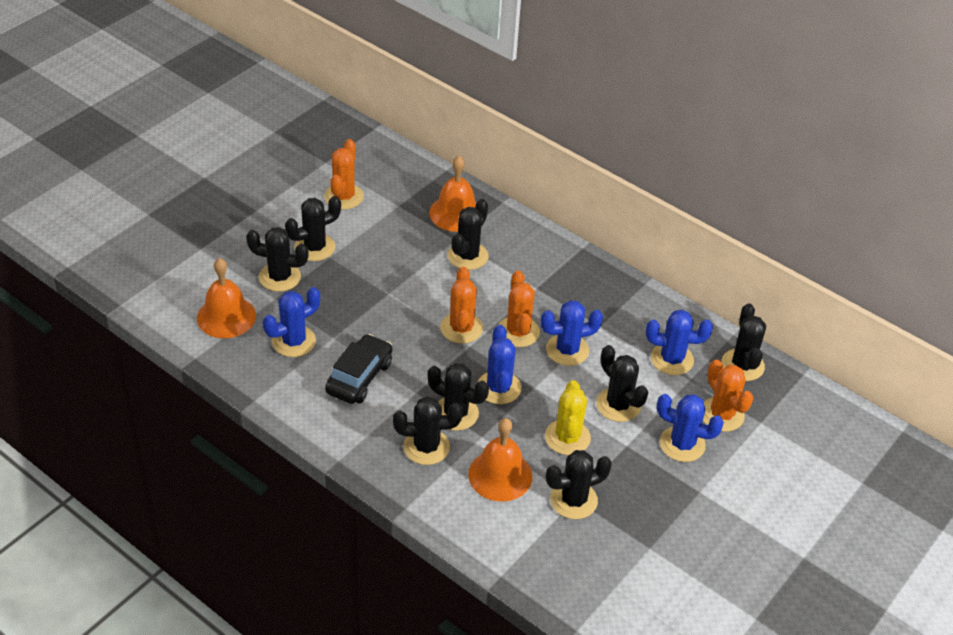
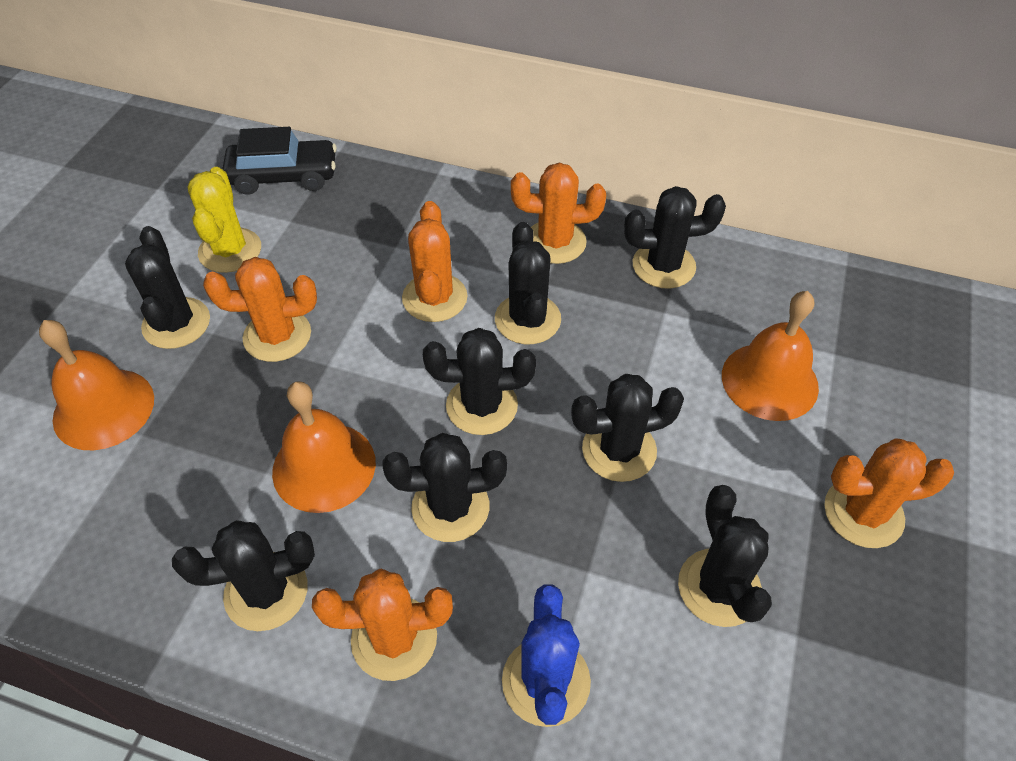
blue cactus: 5 -> 1
orange cactus: 4 -> 5

